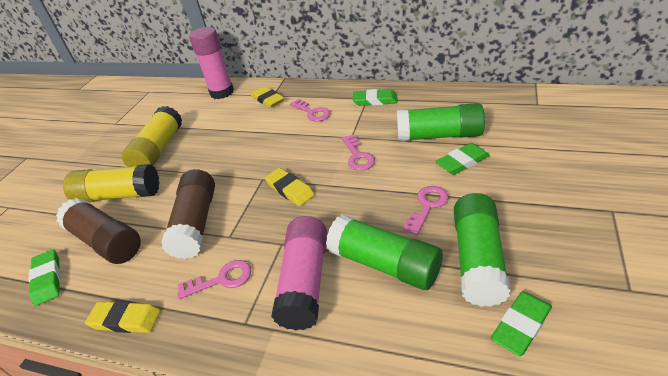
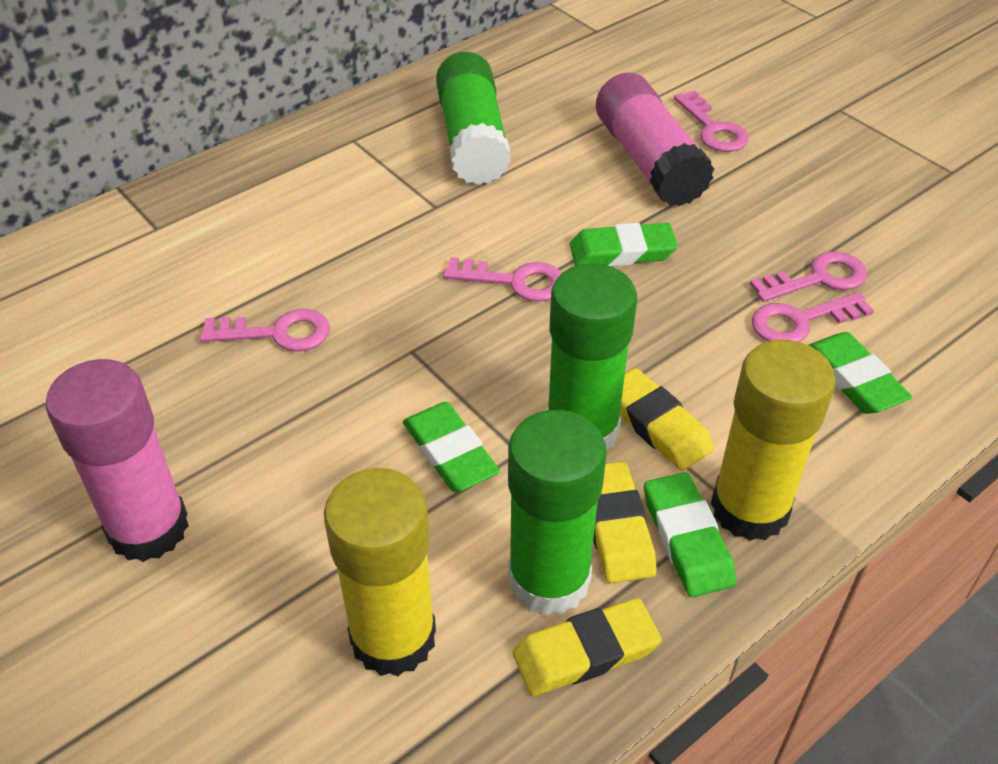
brown glue stick: 2 -> 0
pink key: 4 -> 5

